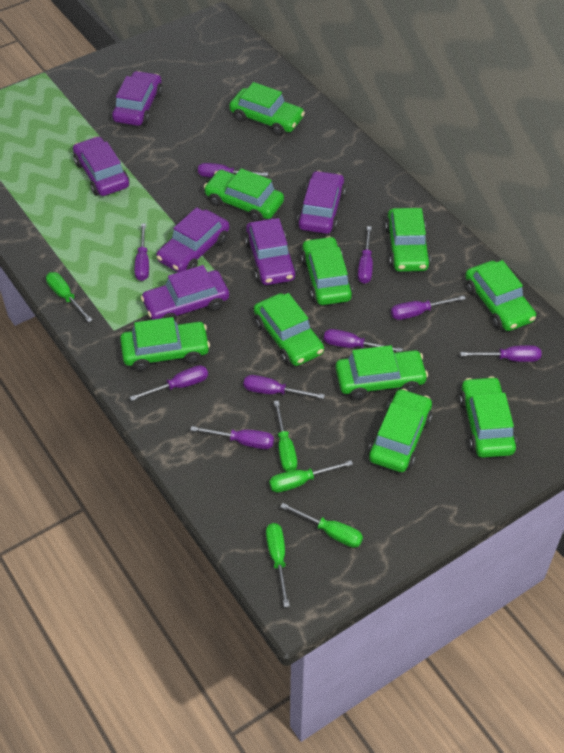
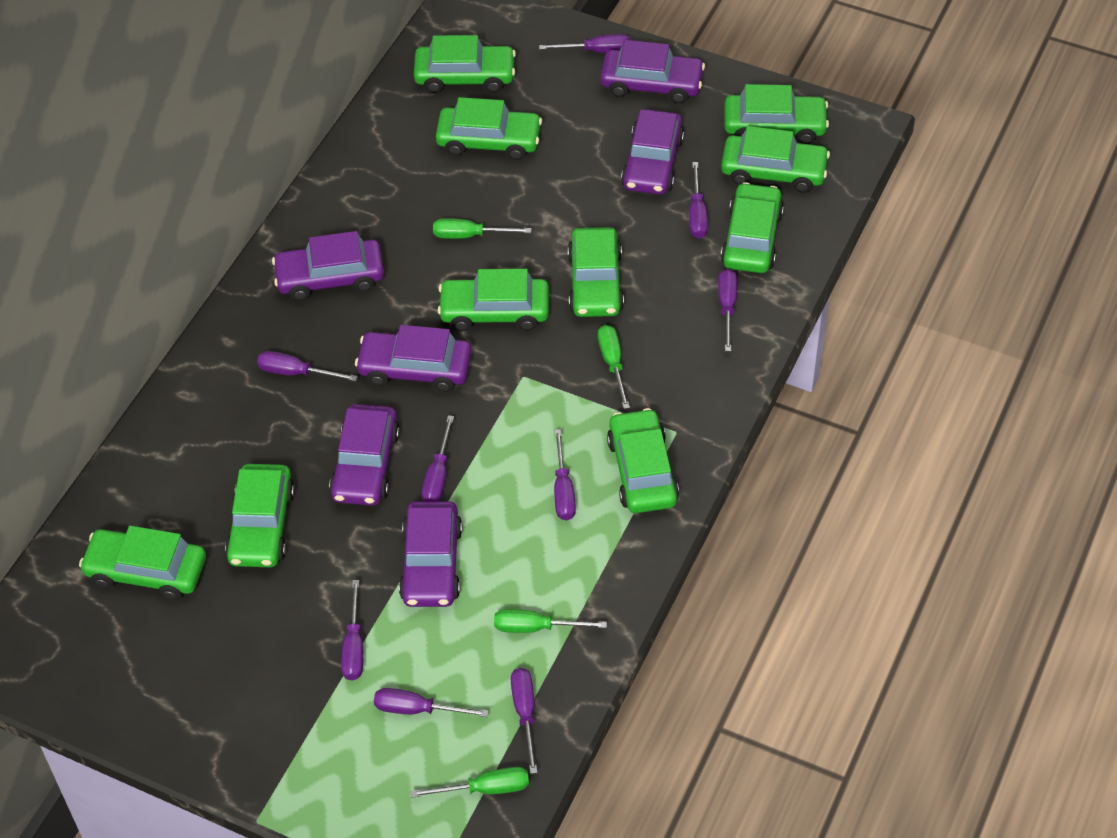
green screwdriver: 5 -> 4

